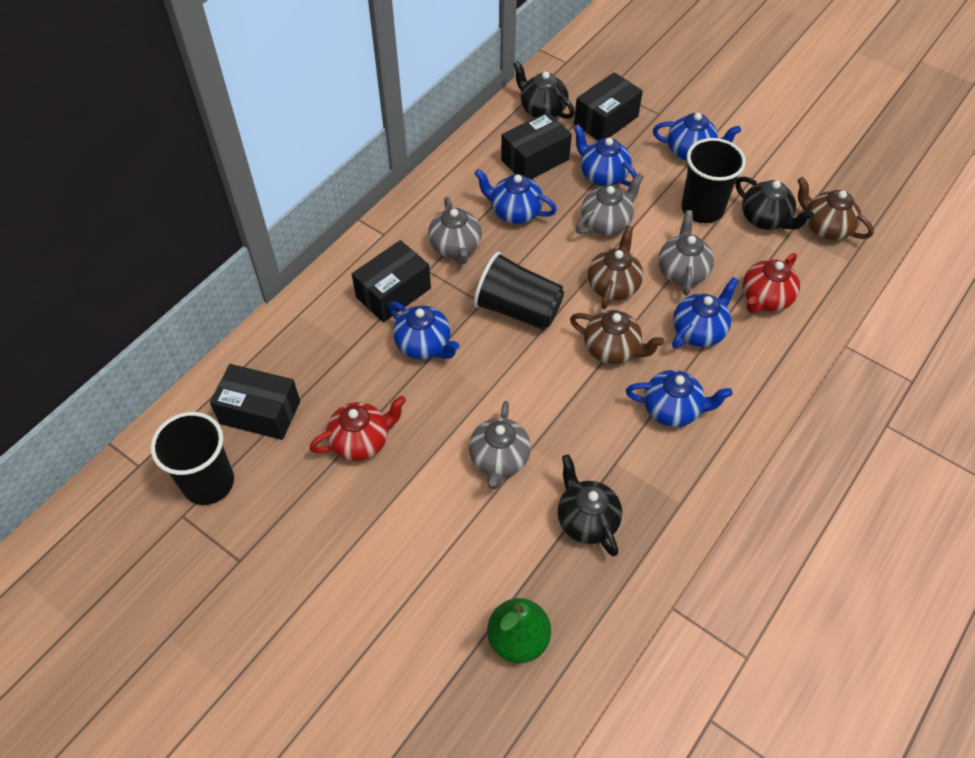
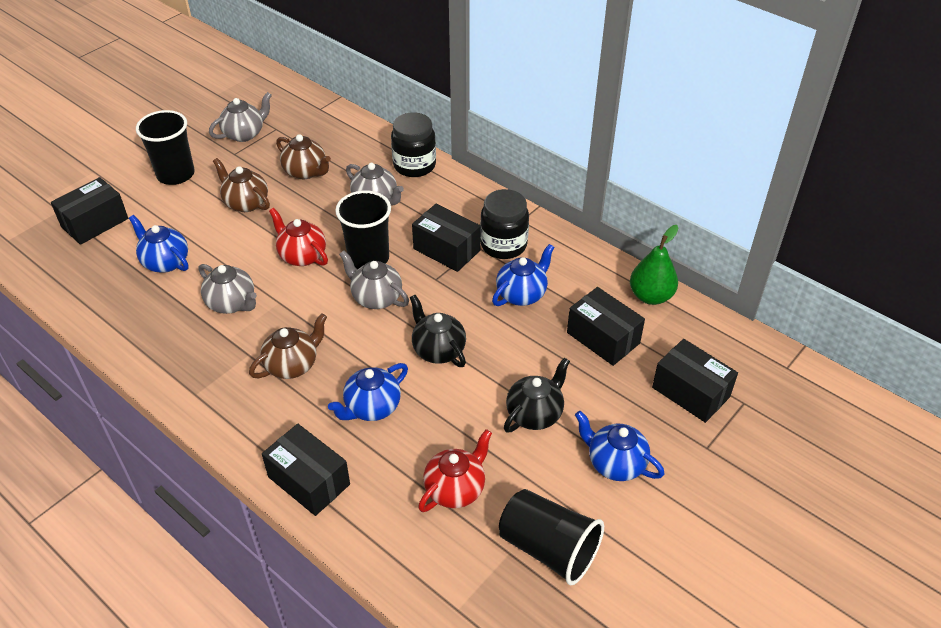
black box: 4 -> 5
black jar: 0 -> 2
black teapot: 3 -> 2
blue teapot: 6 -> 4

